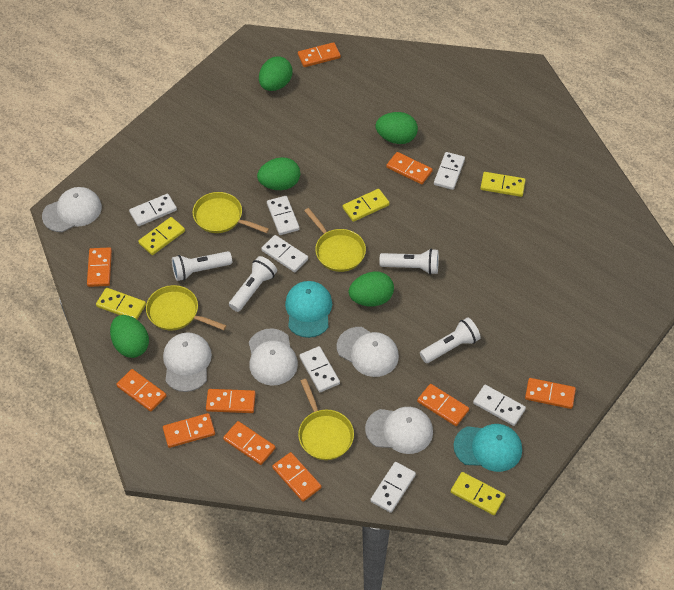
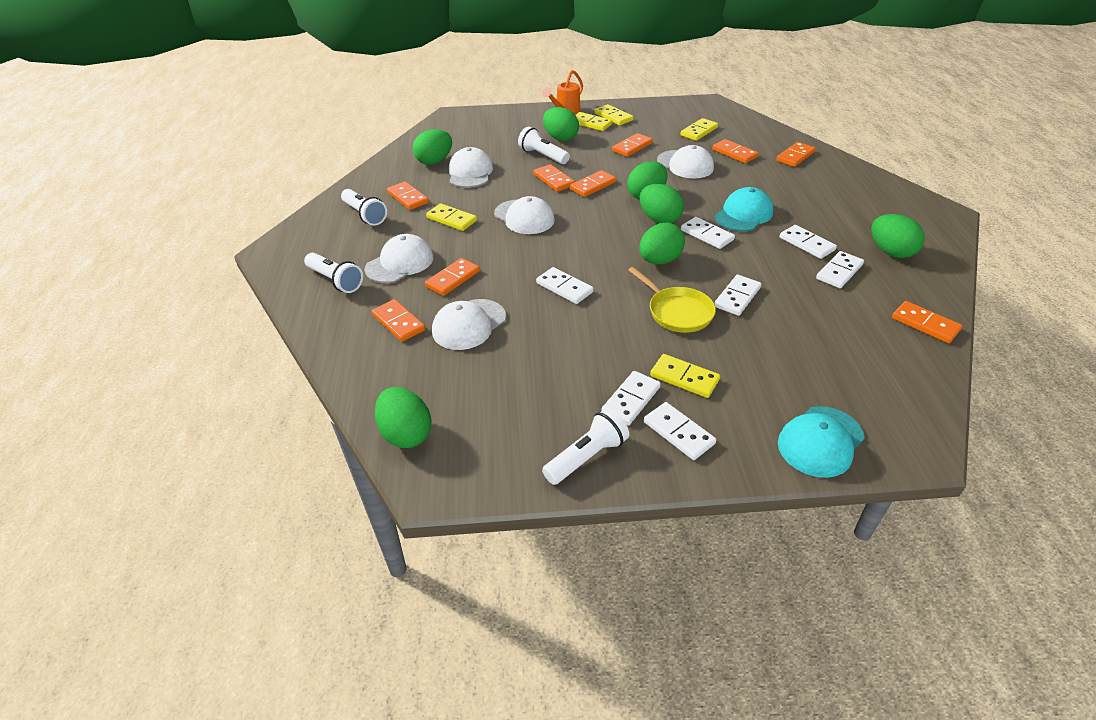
green egg: 5 -> 7
orange domino: 10 -> 9
orange watering can: 0 -> 1
yellow pan: 4 -> 1

